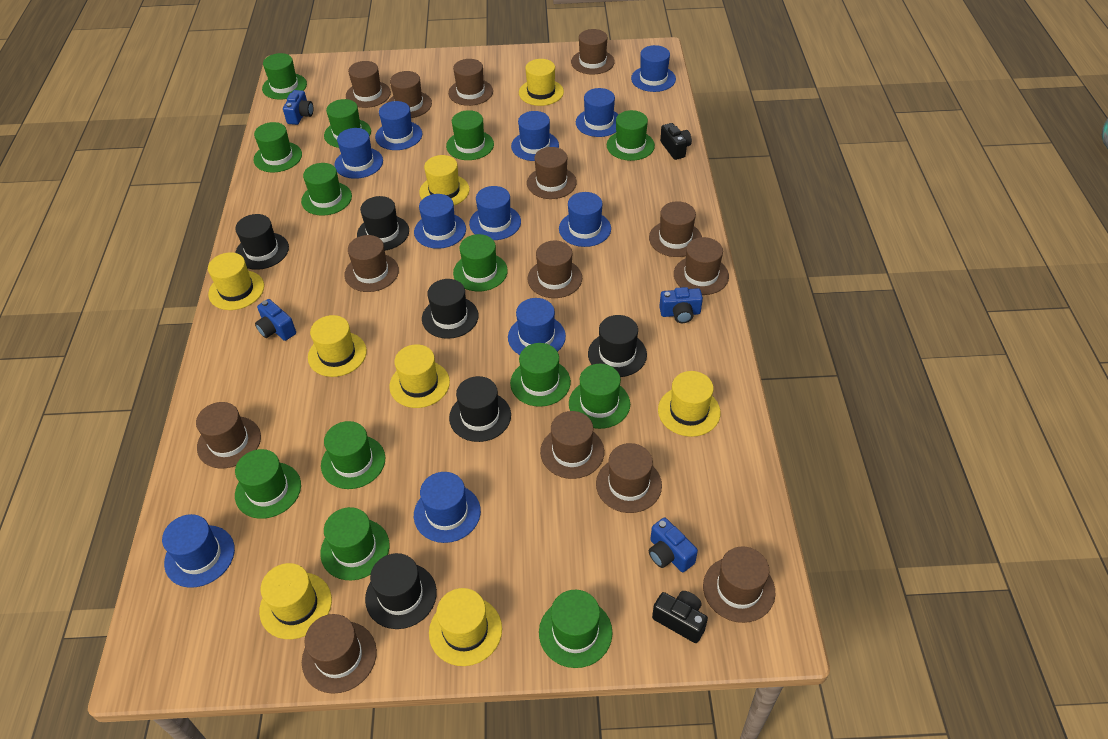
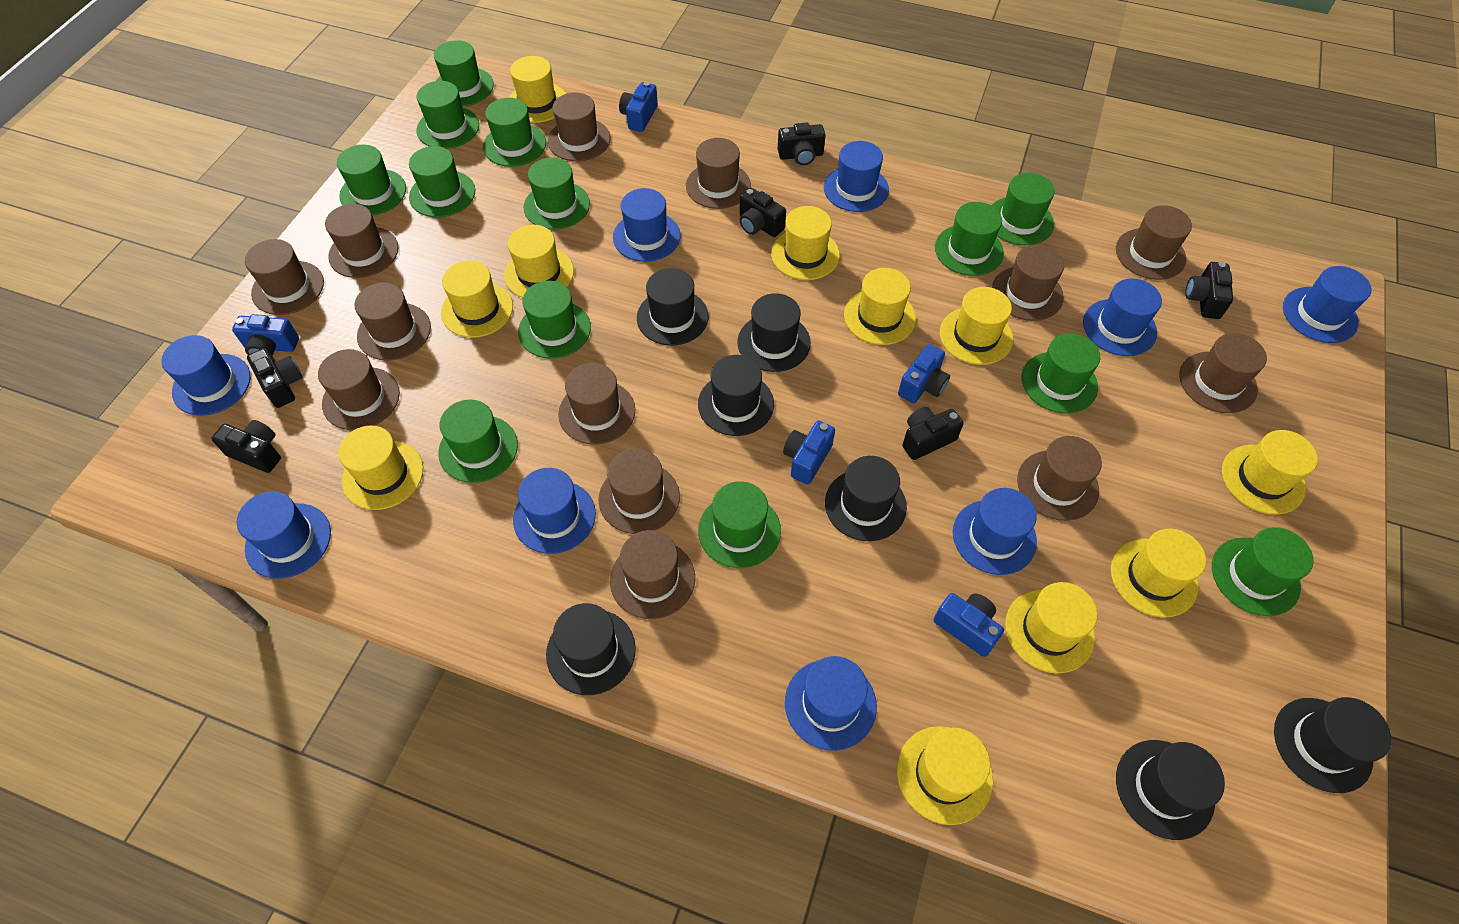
black camera: 2 -> 6
black hat: 6 -> 7
blue camera: 4 -> 5
blue hat: 11 -> 9
brown hat: 14 -> 13
yellow hat: 8 -> 11

